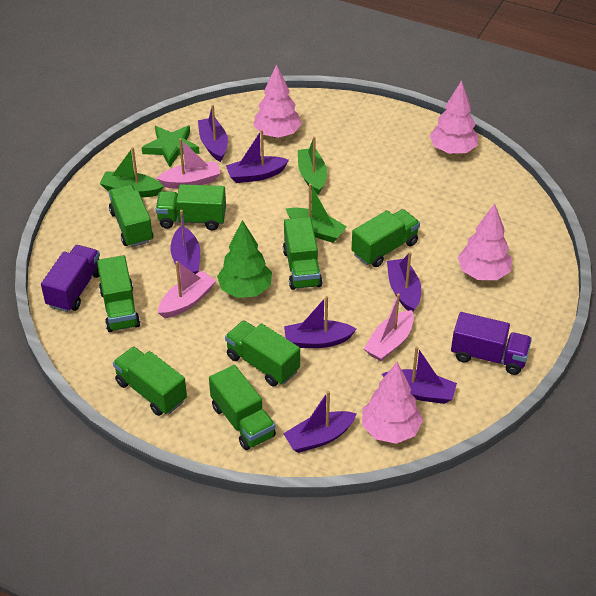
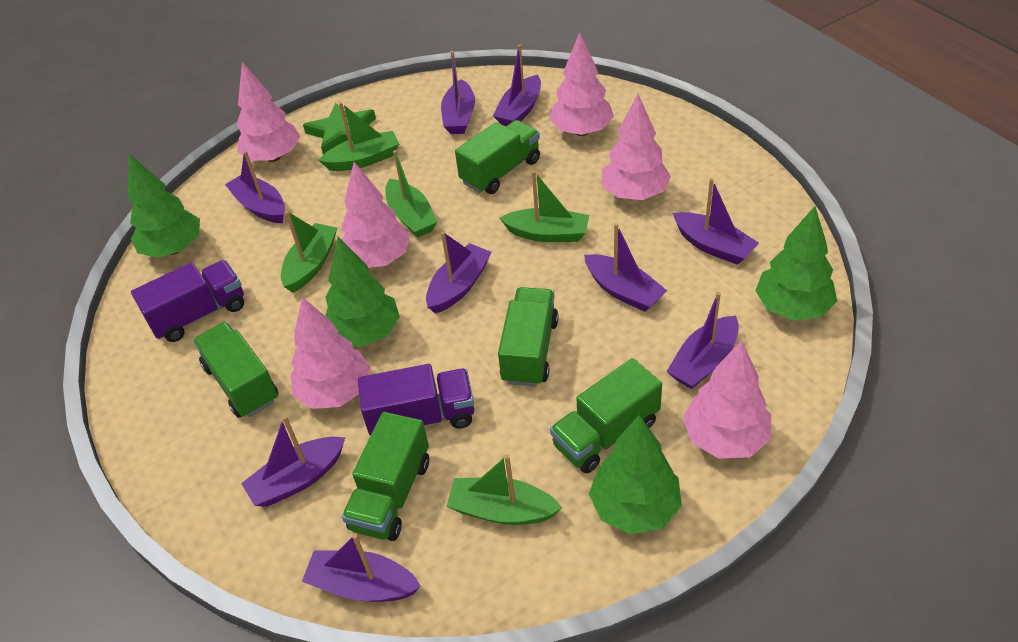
green boat: 3 -> 5
green tree: 1 -> 4
green truck: 8 -> 5
pink boat: 3 -> 0
pink tree: 4 -> 6
purple boat: 7 -> 9

